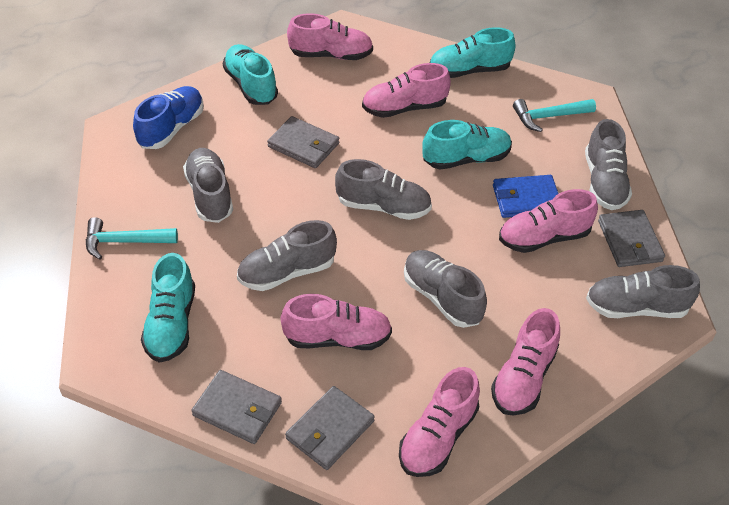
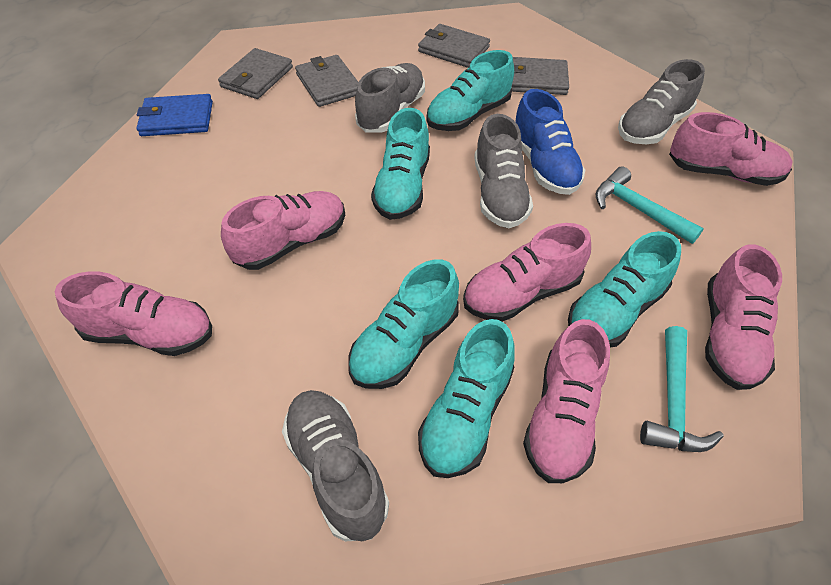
grey shoe: 6 -> 4
turquoise shoe: 4 -> 5

